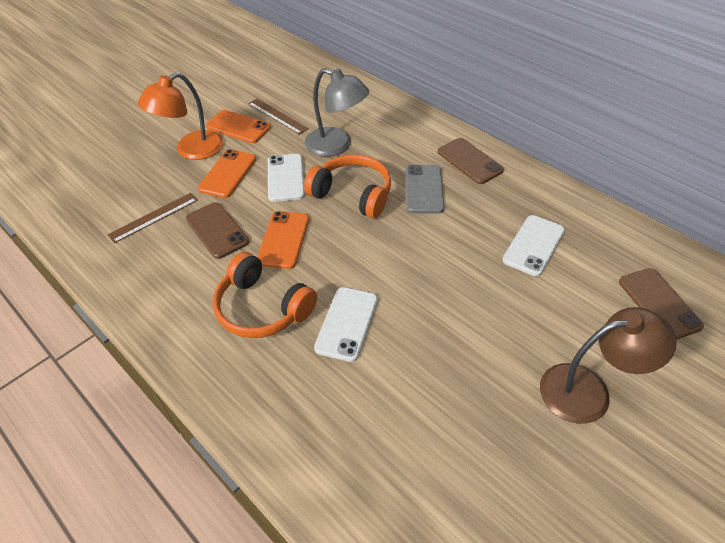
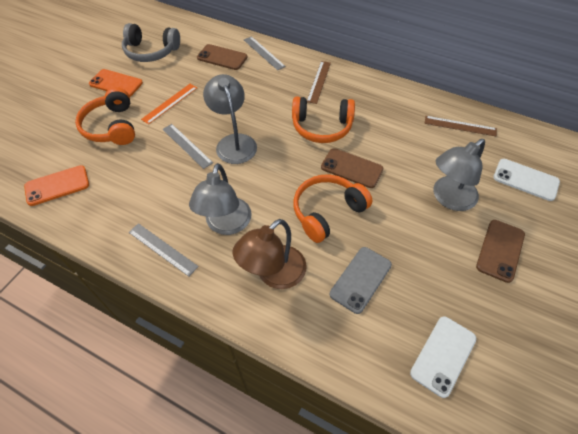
grey headphones: 0 -> 1
grey lamp: 1 -> 3
grey ruler: 0 -> 3
orange headphones: 2 -> 3
orange lamp: 1 -> 0
orange phone: 3 -> 2
orange ruler: 0 -> 1
white phone: 3 -> 2

